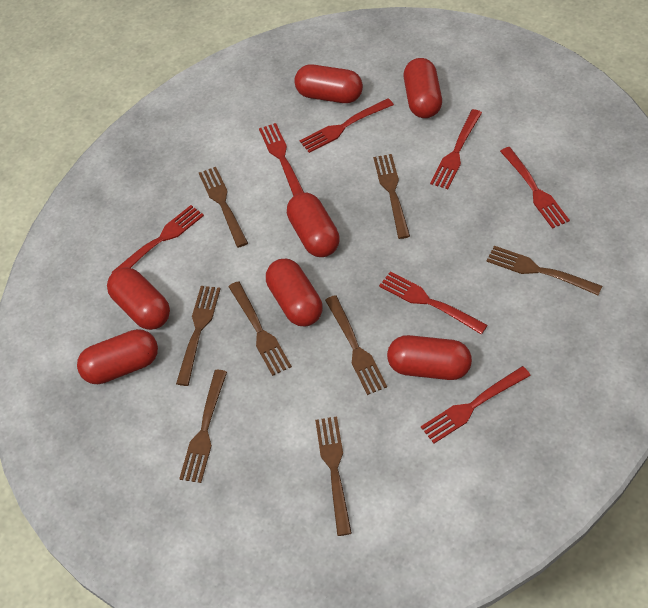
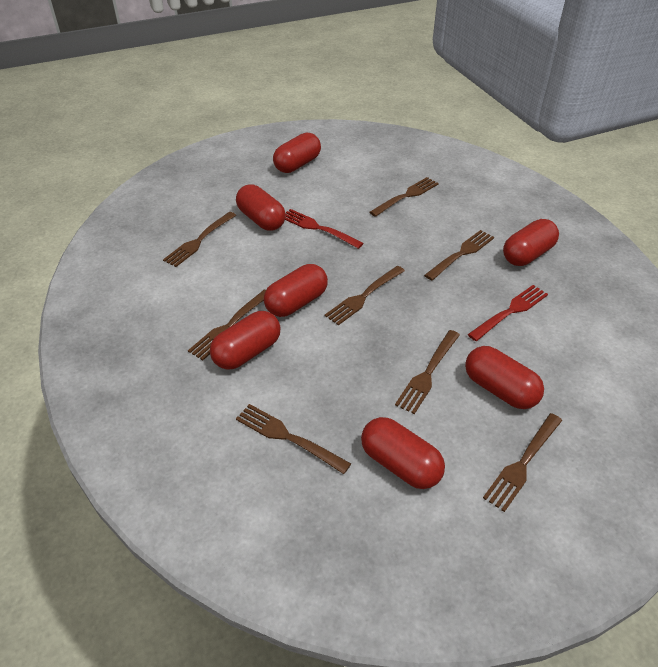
red fork: 7 -> 2

